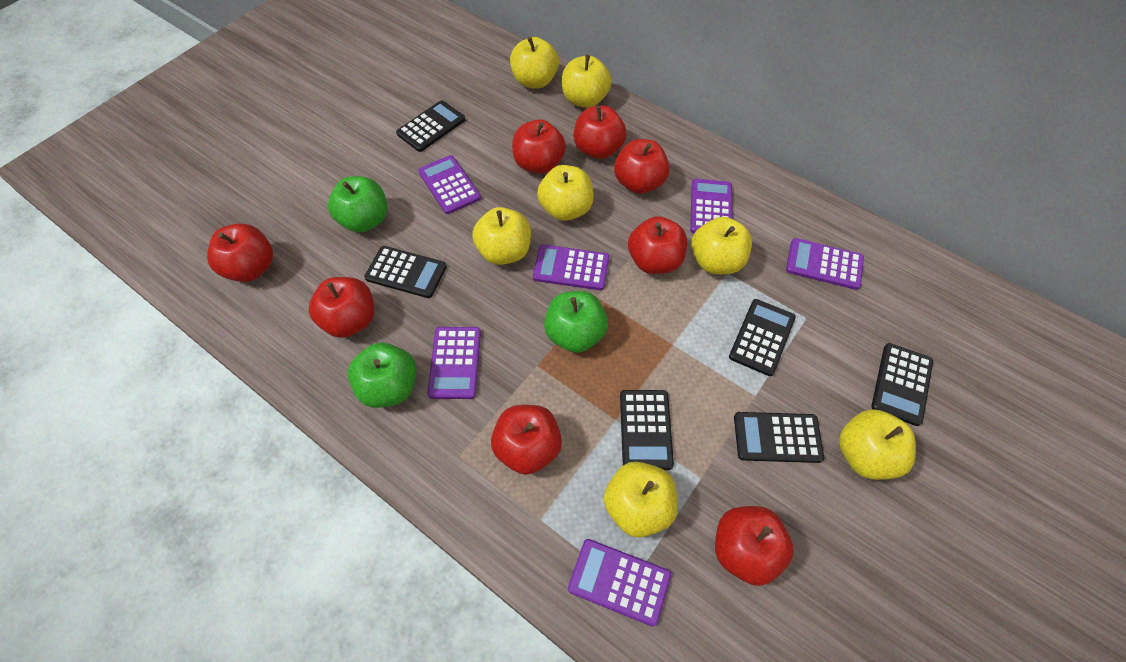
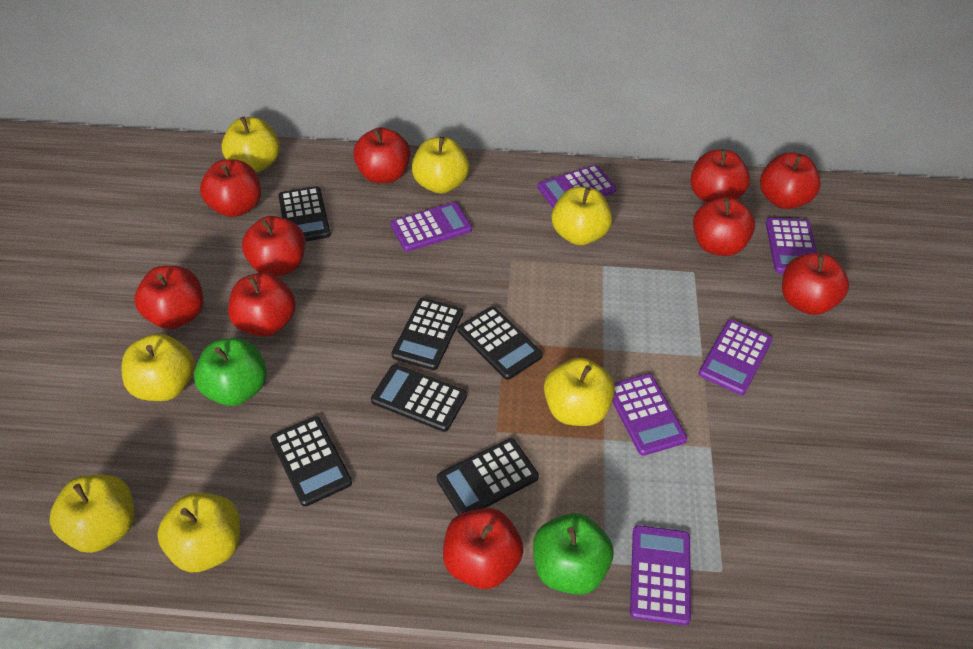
green apple: 3 -> 2
red apple: 8 -> 10

